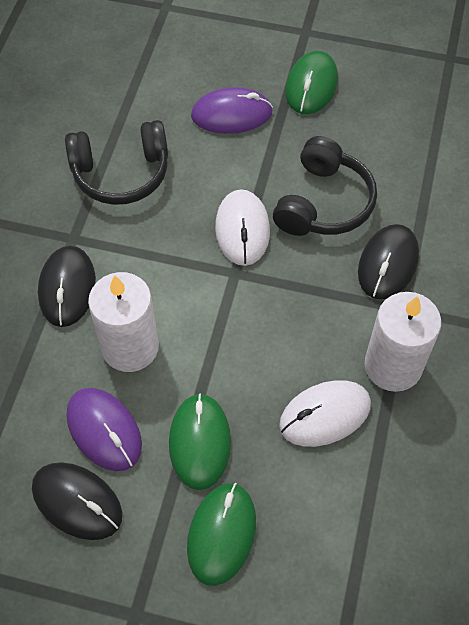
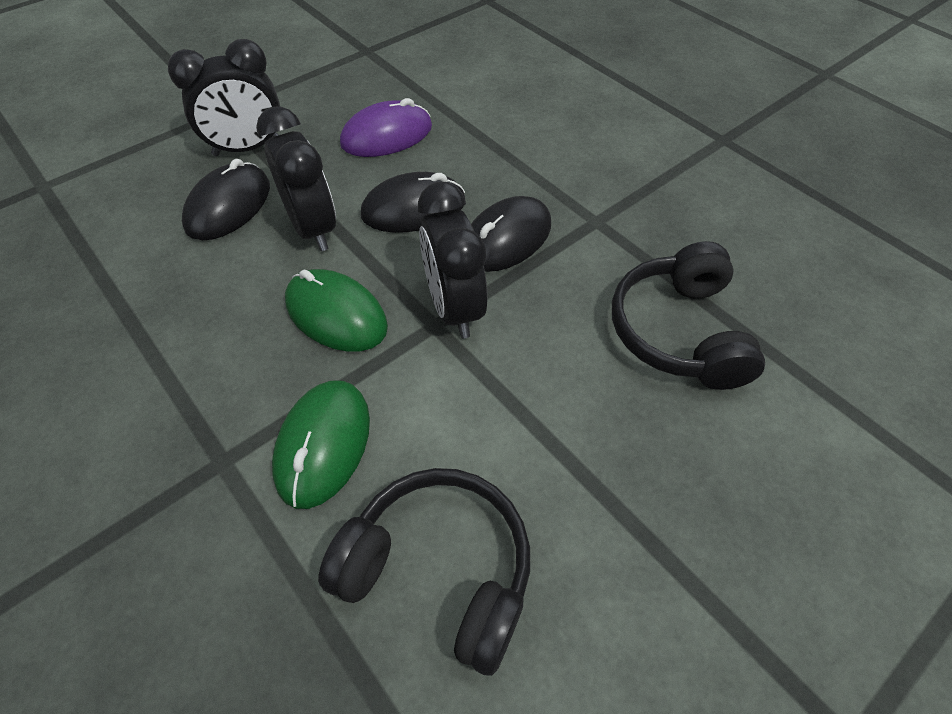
black clock: 0 -> 3
green mouse: 3 -> 2
purple mouse: 2 -> 1
white candle: 2 -> 0
white mouse: 2 -> 0

